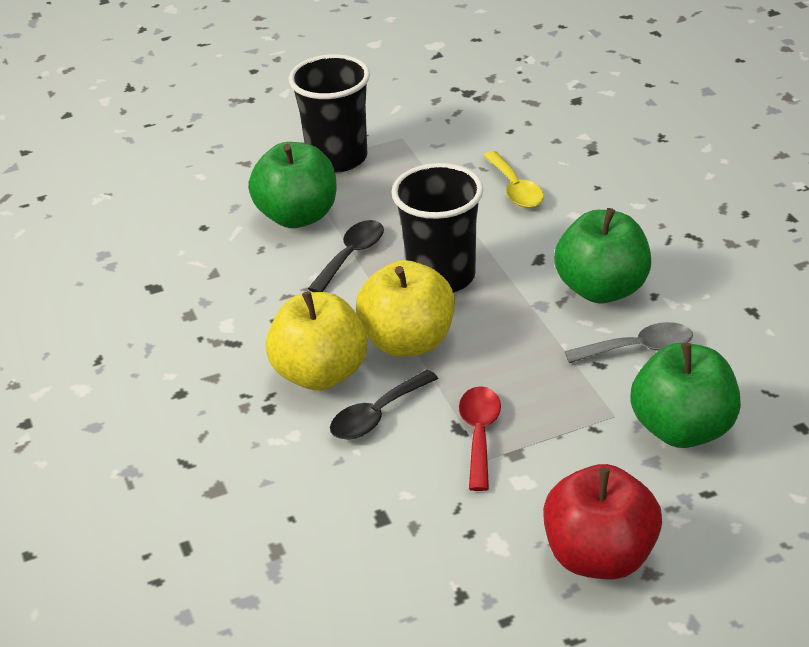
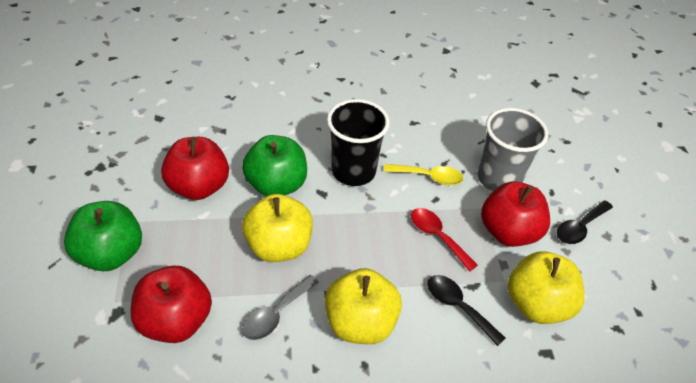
black cup: 2 -> 1
green apple: 3 -> 2
grey cup: 0 -> 1
red apple: 1 -> 3
yellow apple: 2 -> 3

